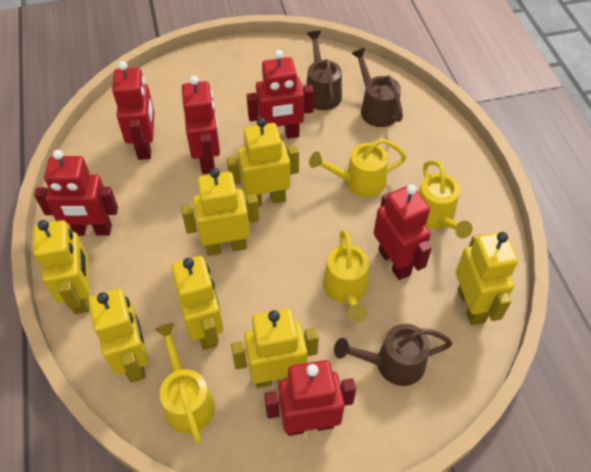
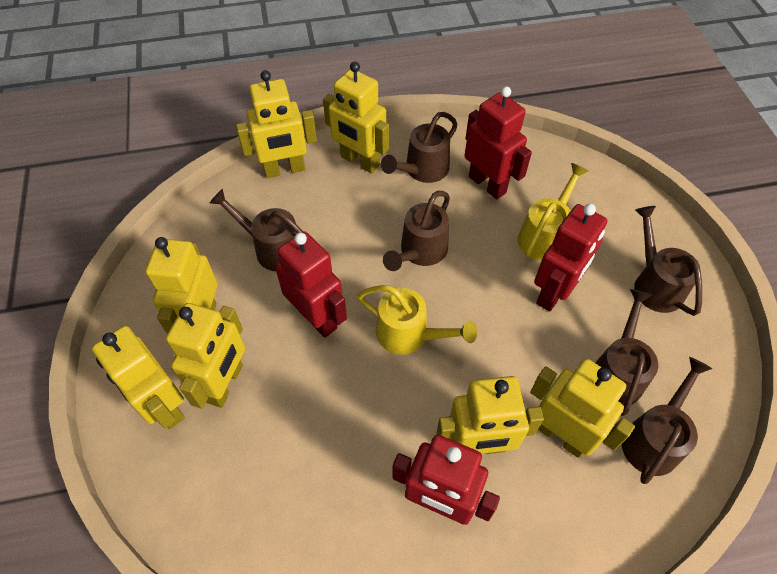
brown watering can: 3 -> 6
red robot: 6 -> 4
yellow watering can: 4 -> 2

